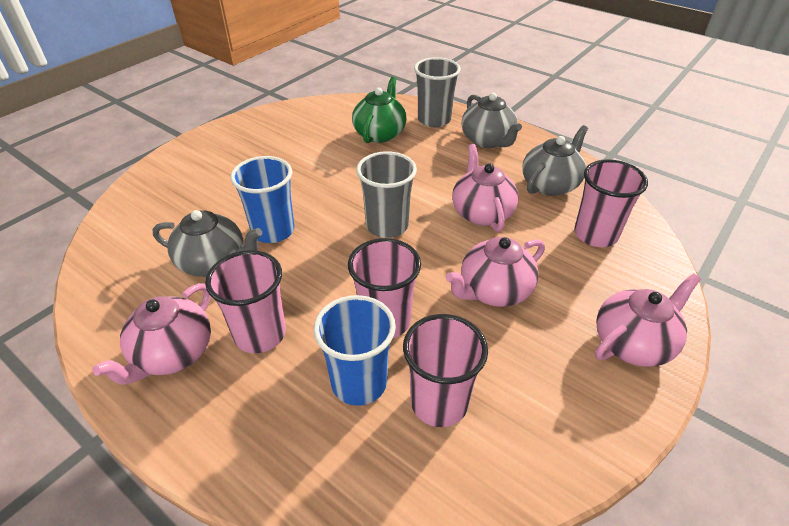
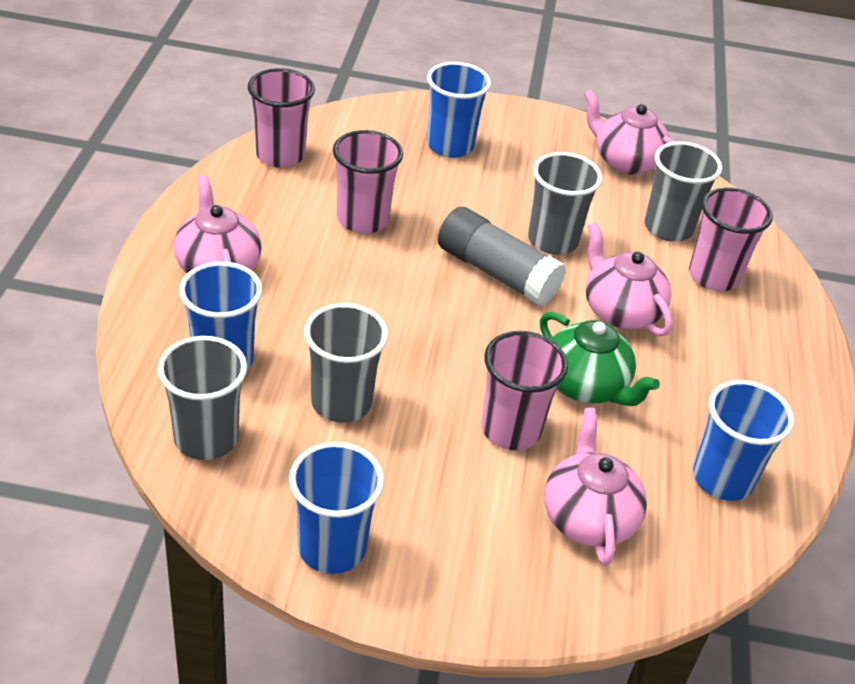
blue cup: 2 -> 4
grey cup: 2 -> 4
grey glue stick: 0 -> 1
grey teapot: 3 -> 0

